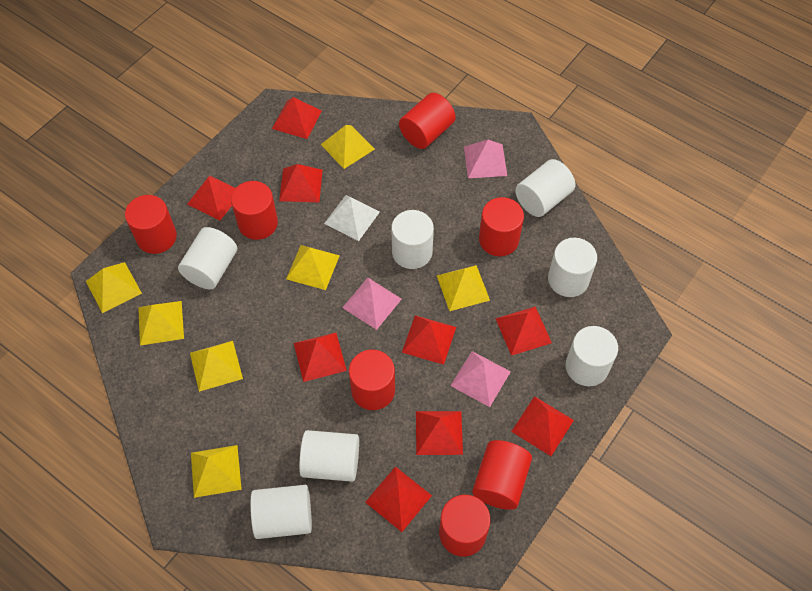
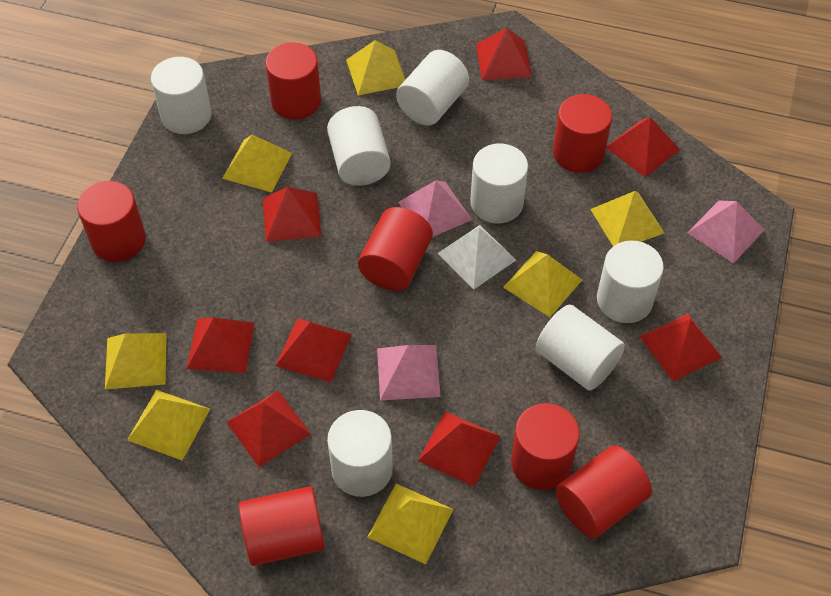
red pyramid: 9 -> 8

